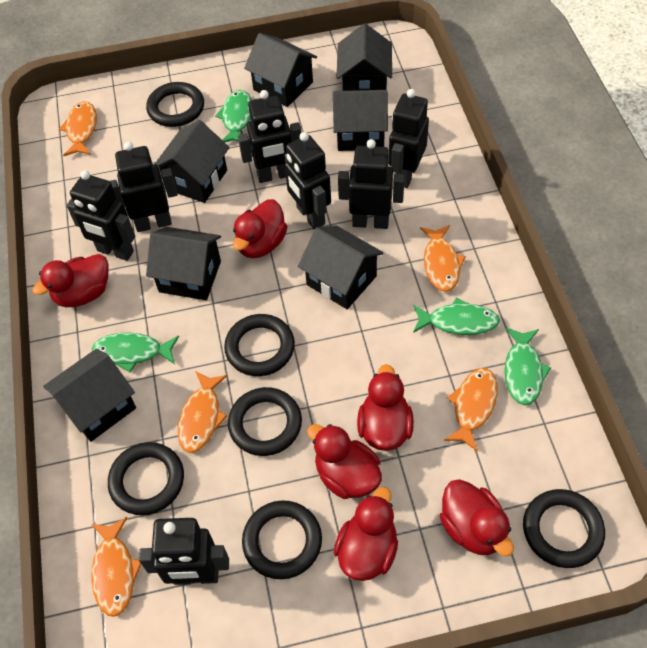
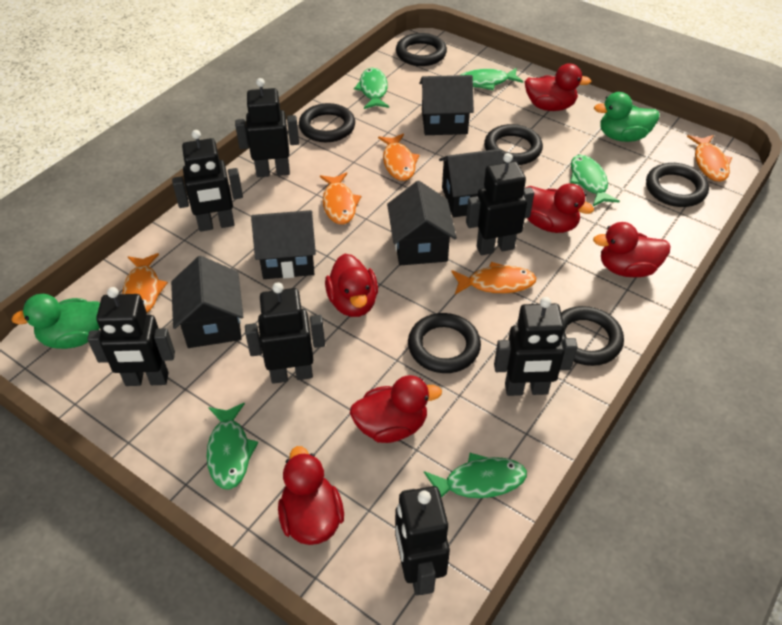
black house: 7 -> 5
green duck: 0 -> 2
green fish: 4 -> 5

